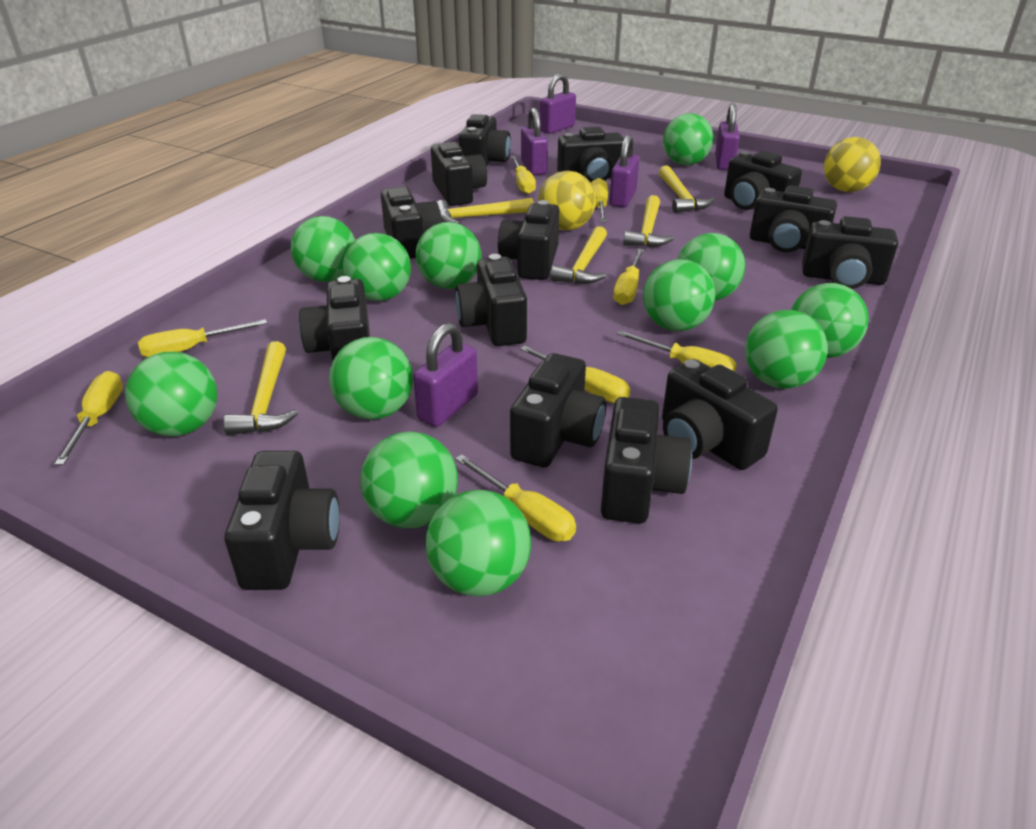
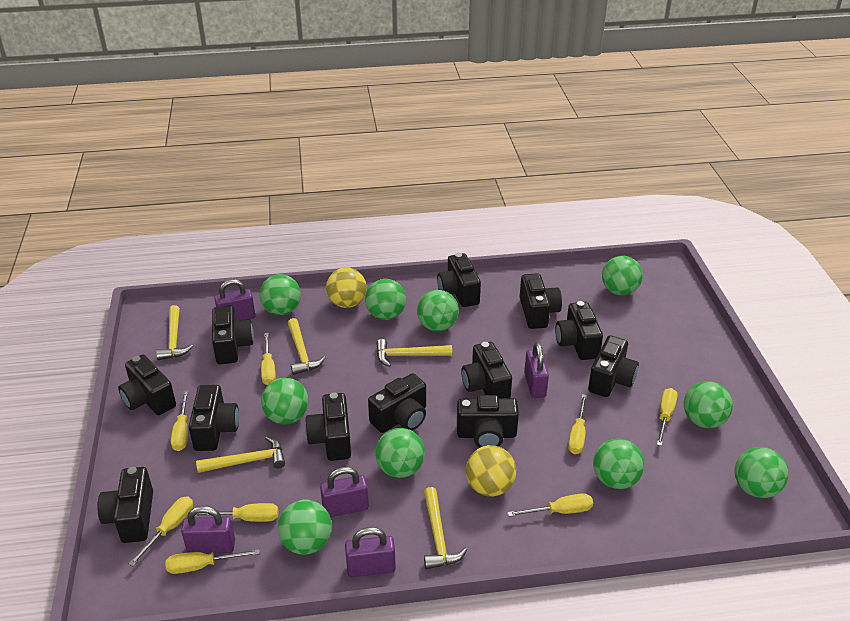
black camera: 14 -> 12
green ball: 12 -> 10

